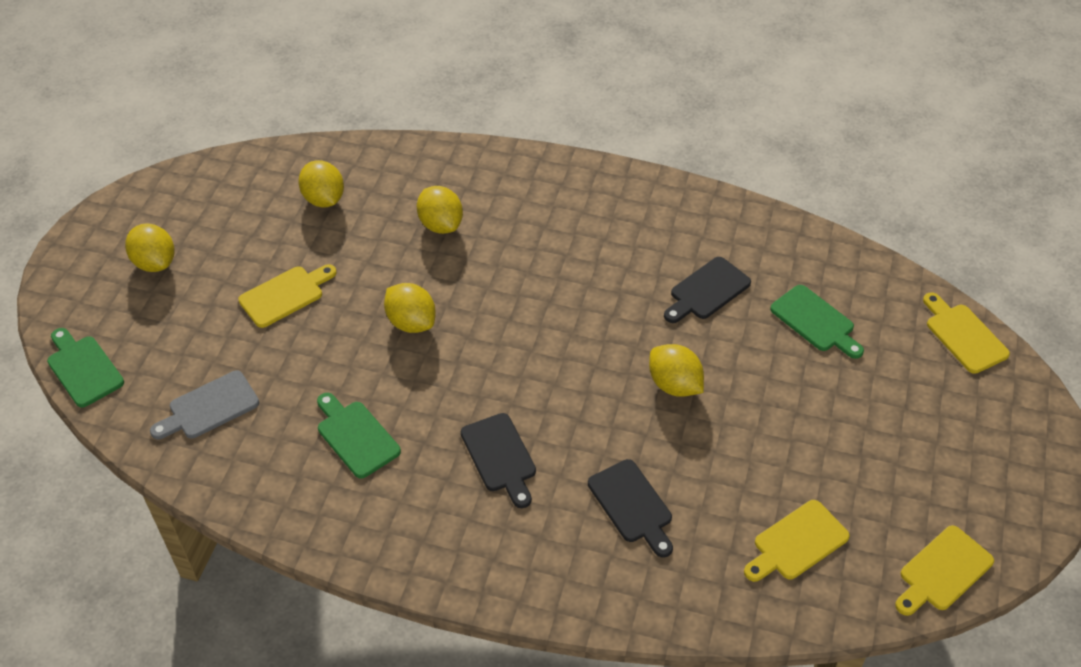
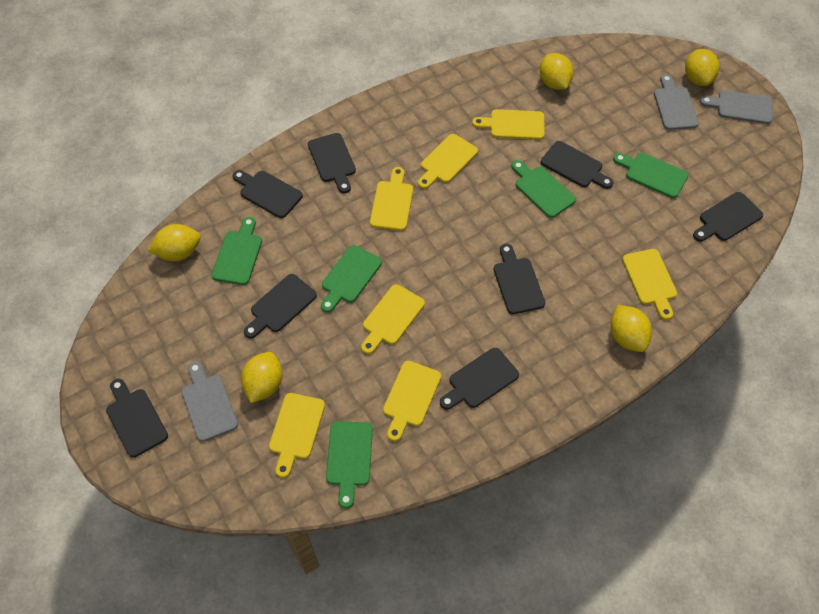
black cutting board: 3 -> 8
green cutting board: 3 -> 5
grey cutting board: 1 -> 3
yellow cutting board: 4 -> 7

